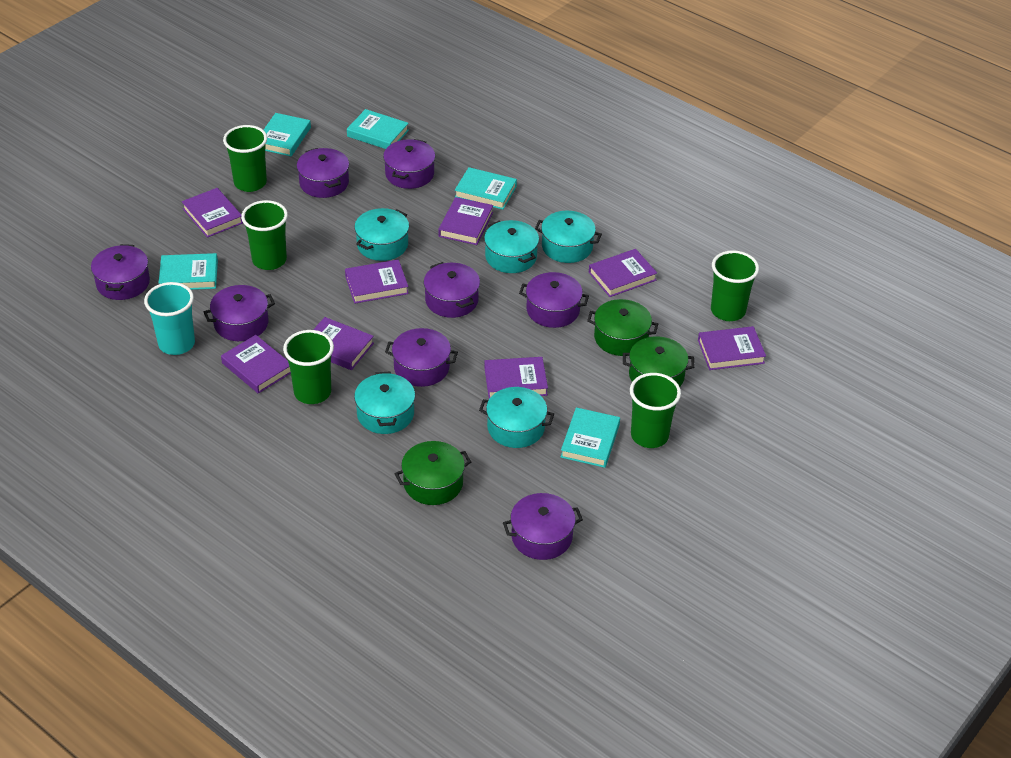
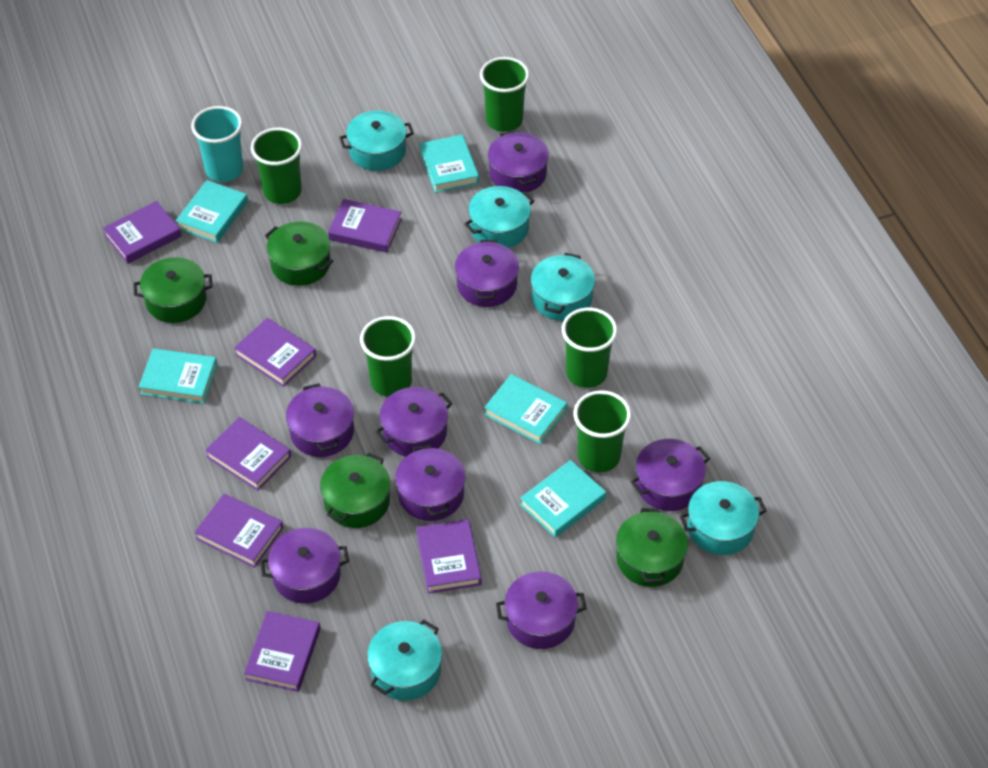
green pot: 3 -> 4
purple book: 8 -> 7

